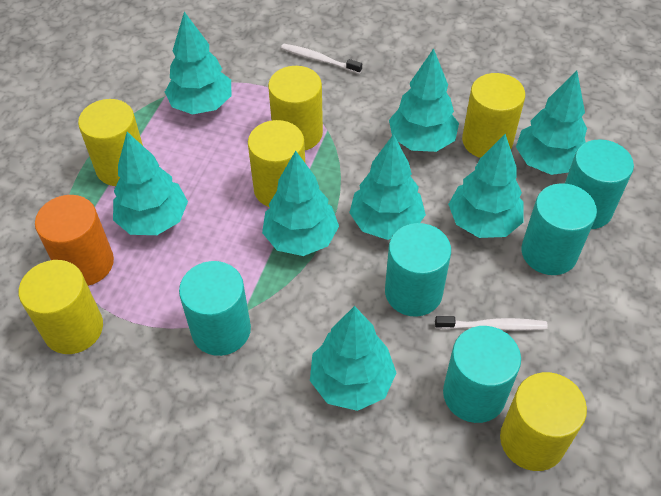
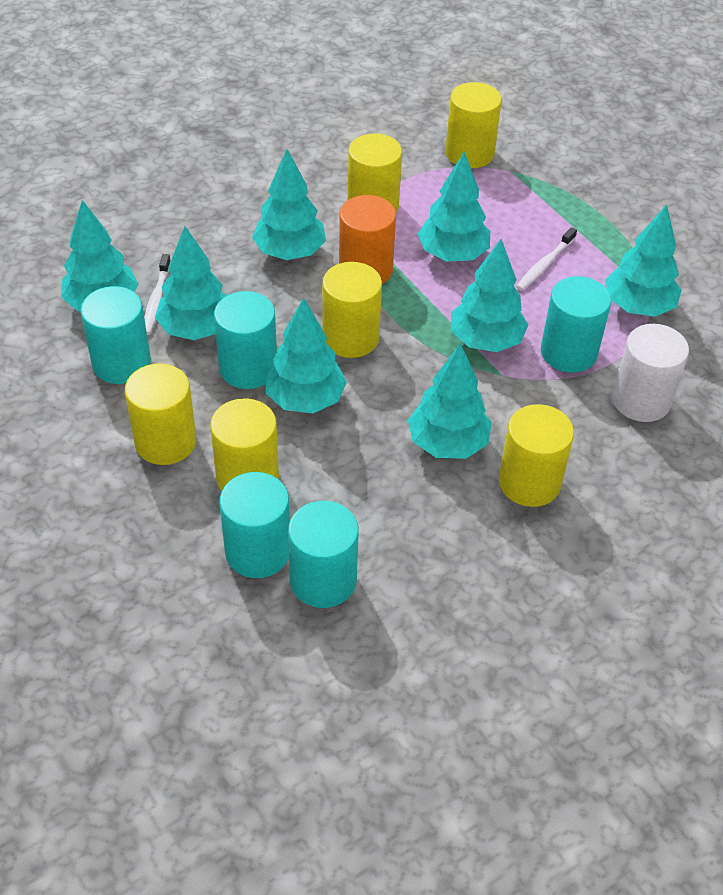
white cylinder: 0 -> 1

